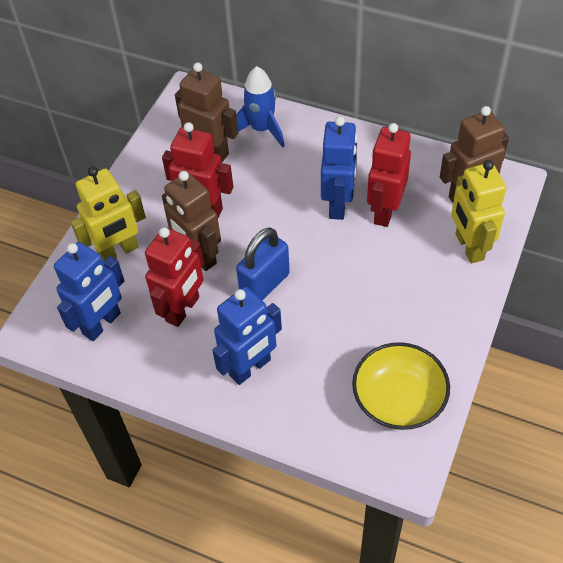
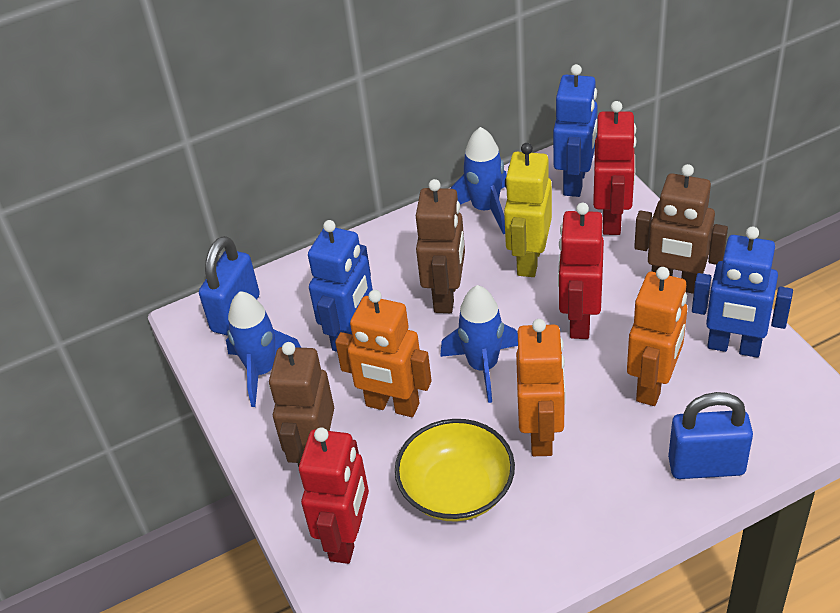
blue padlock: 1 -> 2
blue rocket: 1 -> 3
orange robot: 0 -> 3
yellow robot: 2 -> 1

